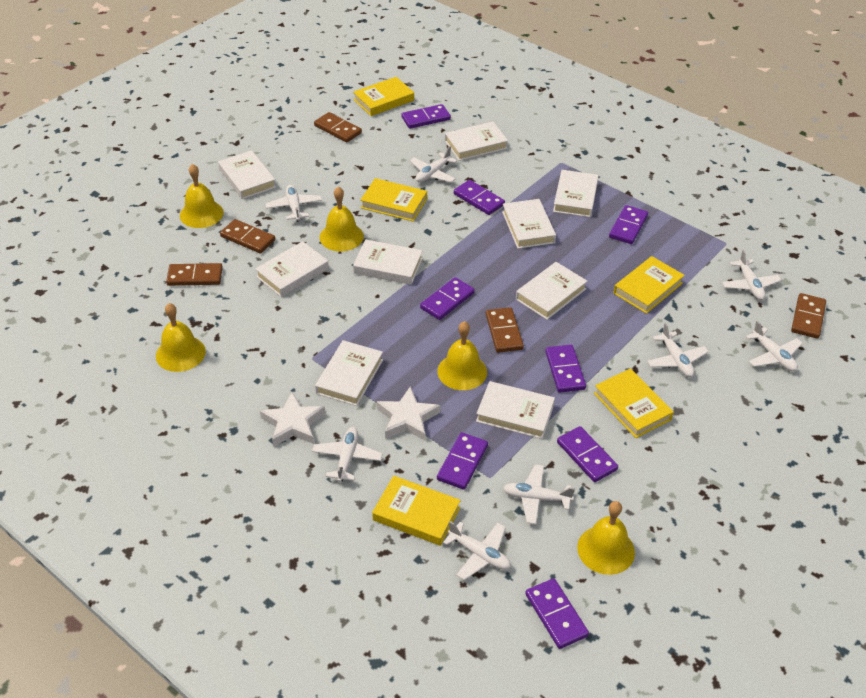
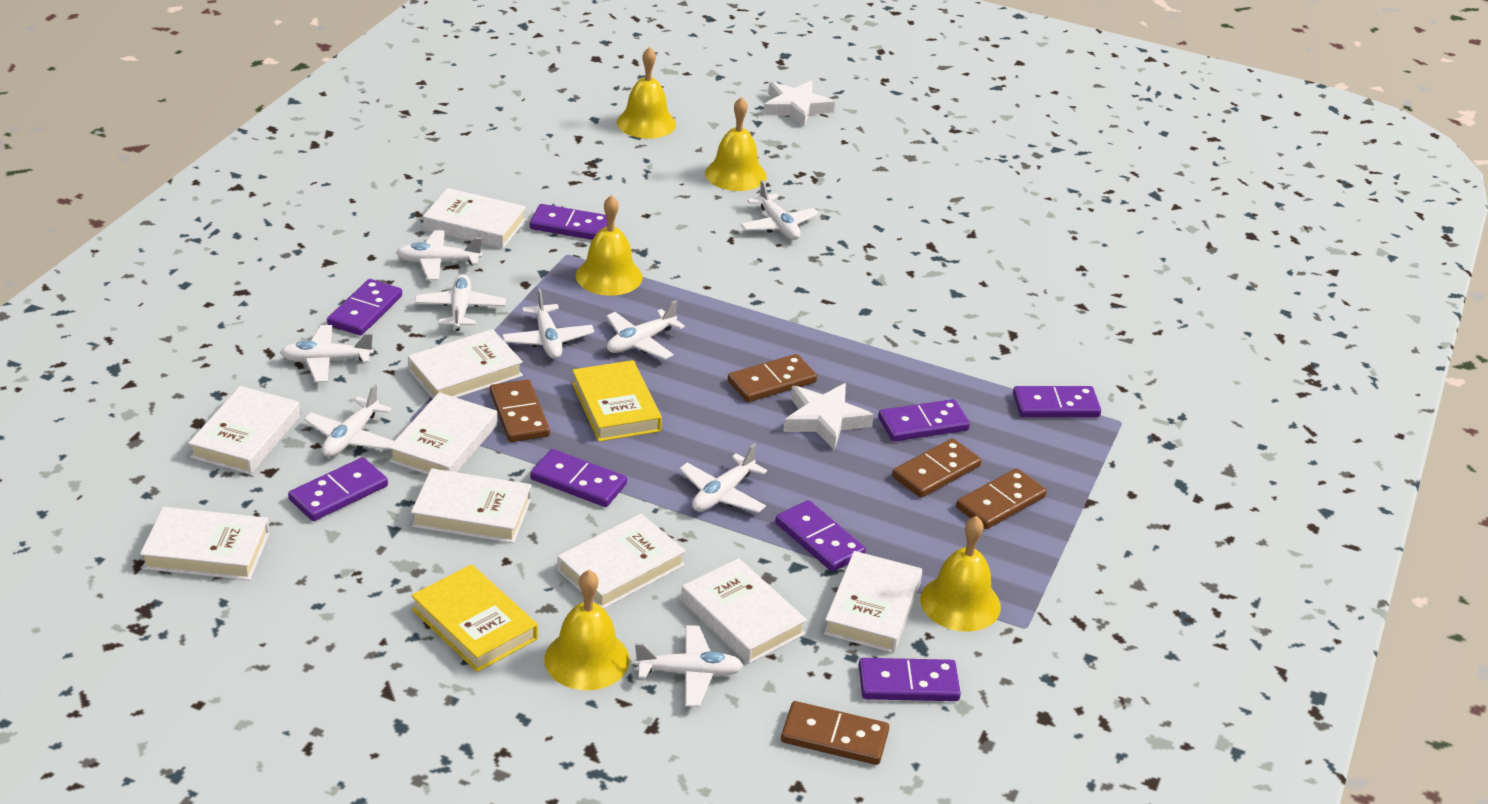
white plane: 8 -> 9
yellow book: 5 -> 2

